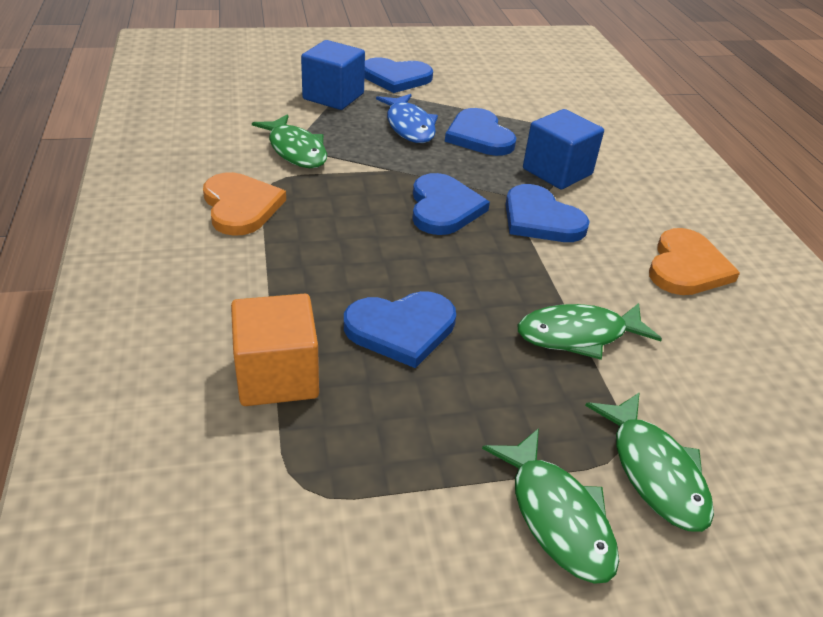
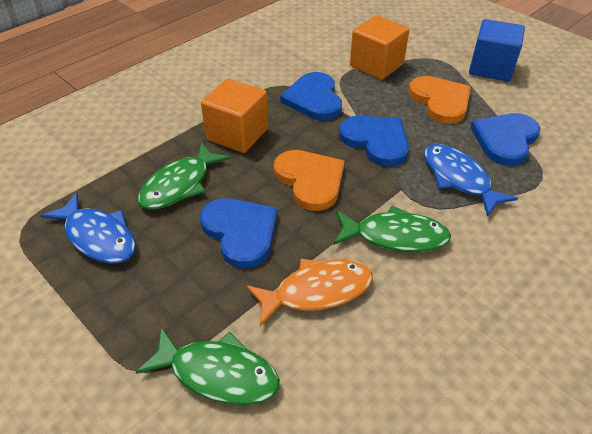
blue cube: 2 -> 1
blue fish: 1 -> 2
blue heart: 5 -> 4
green fish: 4 -> 3
orange cube: 1 -> 2
orange fish: 0 -> 1

